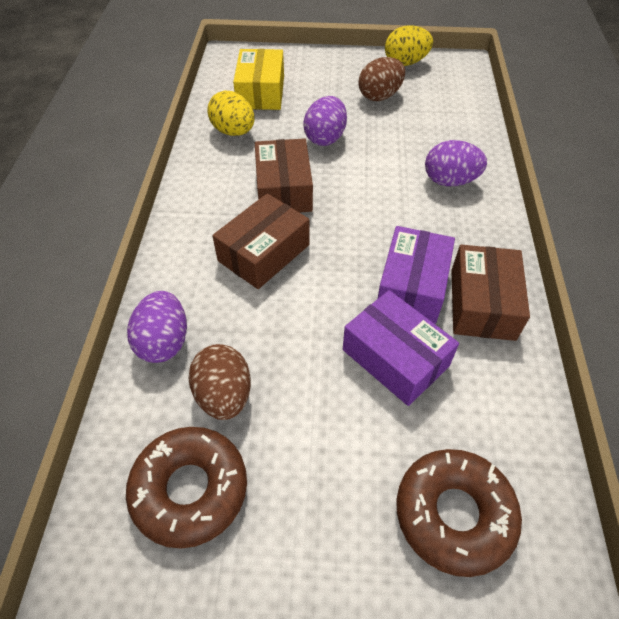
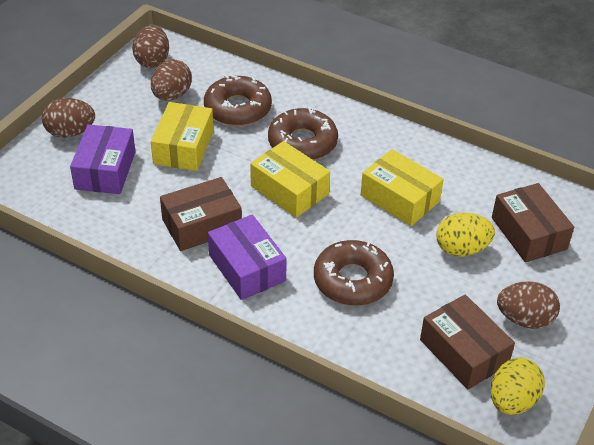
brown donut: 2 -> 3
brown egg: 2 -> 4
purple egg: 3 -> 0
yellow box: 1 -> 3

